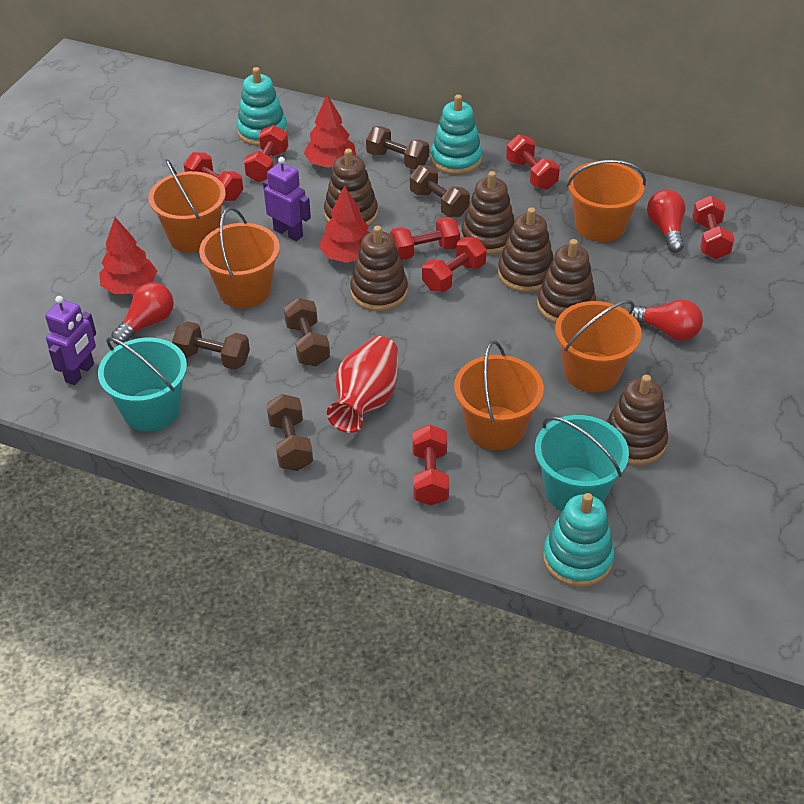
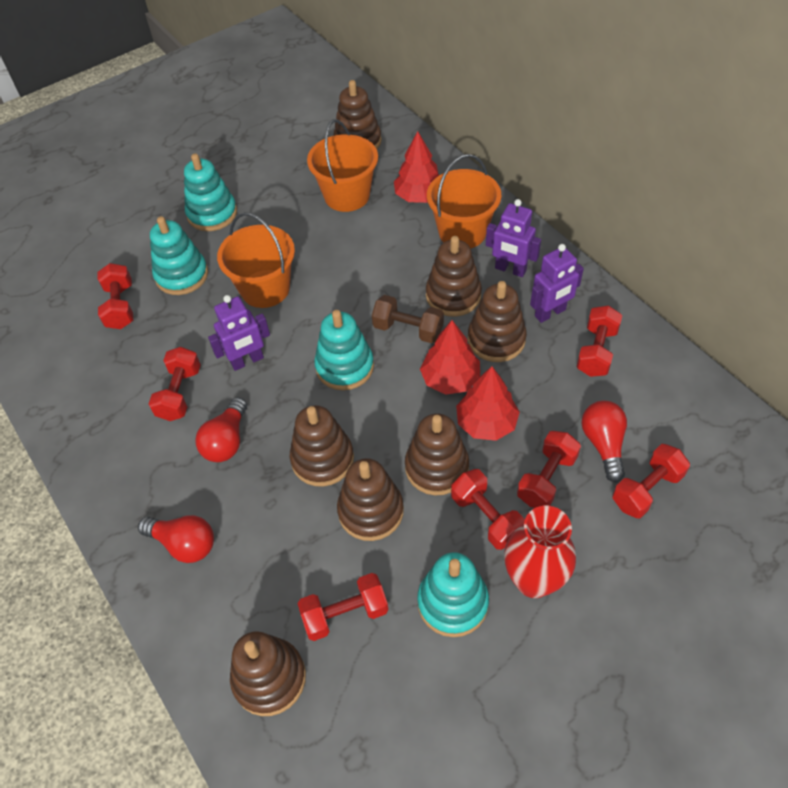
brown dumbbell: 5 -> 1
brown stacking toy: 6 -> 7
orange bucket: 5 -> 3
purple robot: 2 -> 3
turquoise bucket: 2 -> 0
turquoise stacking toy: 3 -> 4

